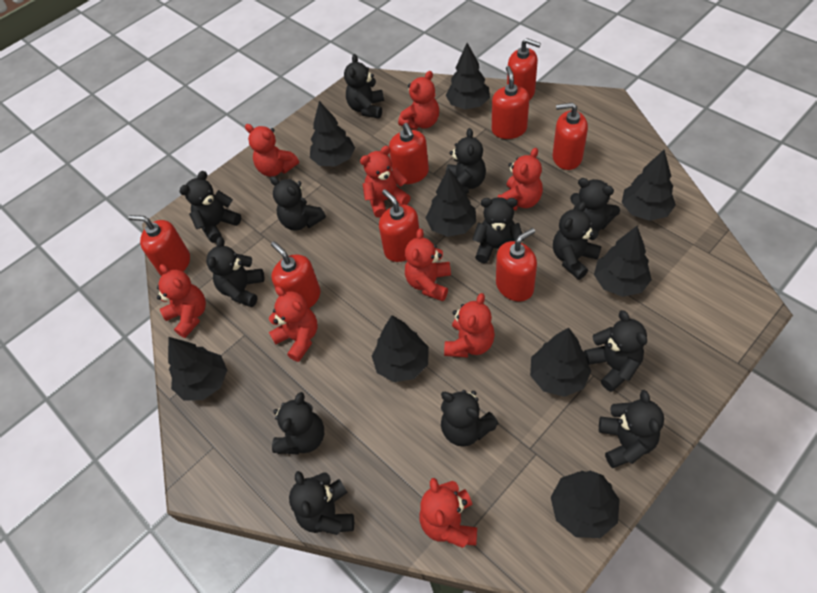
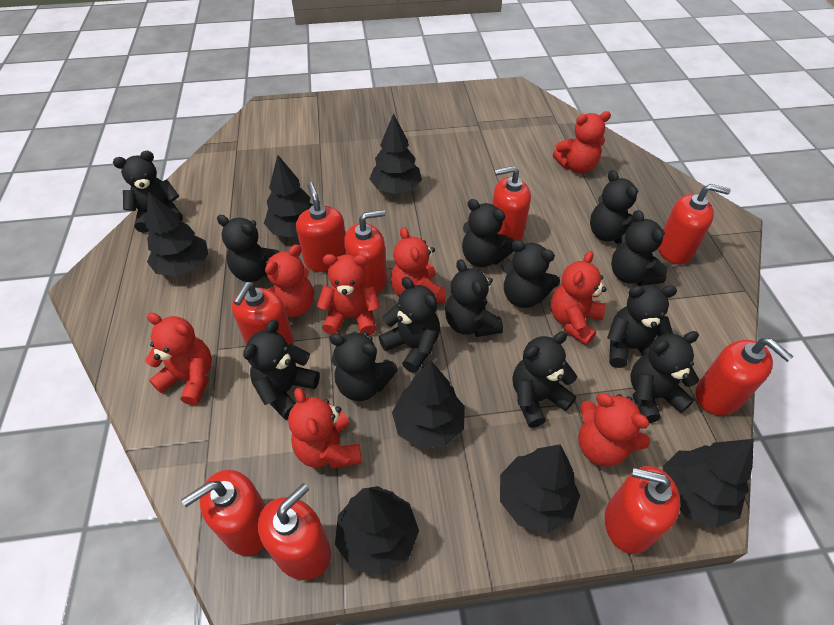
black tree: 9 -> 7
red soap dispenser: 8 -> 9
red teddy bear: 9 -> 8

